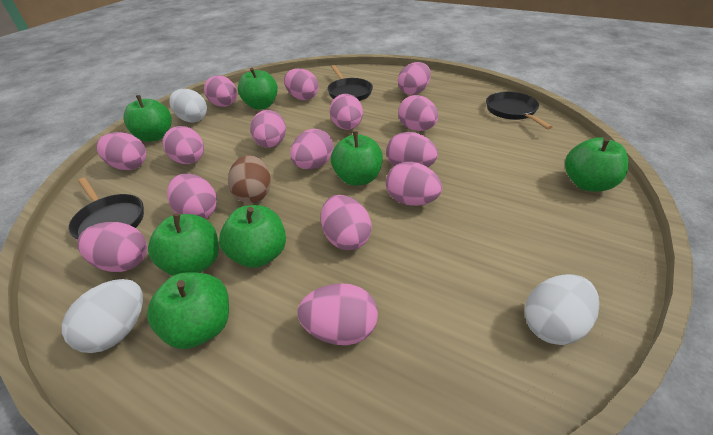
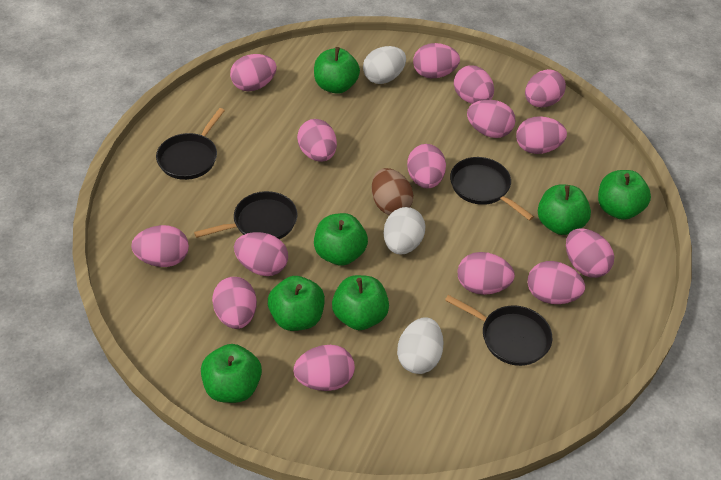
black pan: 3 -> 4

